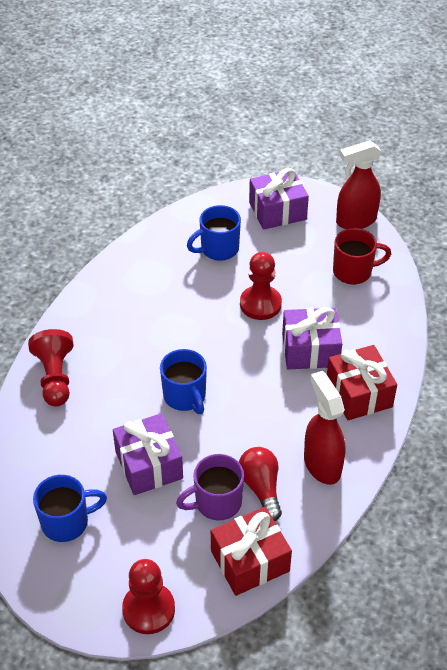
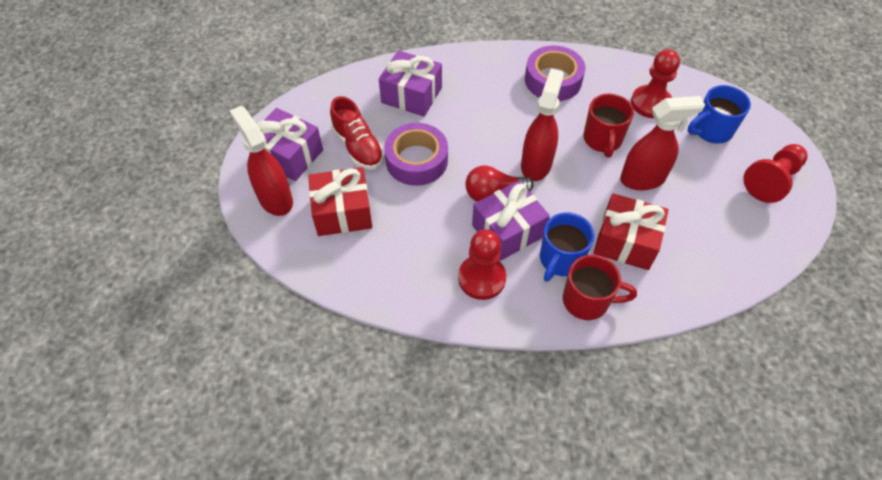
blue mug: 3 -> 2
purple mug: 1 -> 0
purple tape: 0 -> 2
red mug: 1 -> 2
red shoe: 0 -> 1
red spray bottle: 2 -> 3

